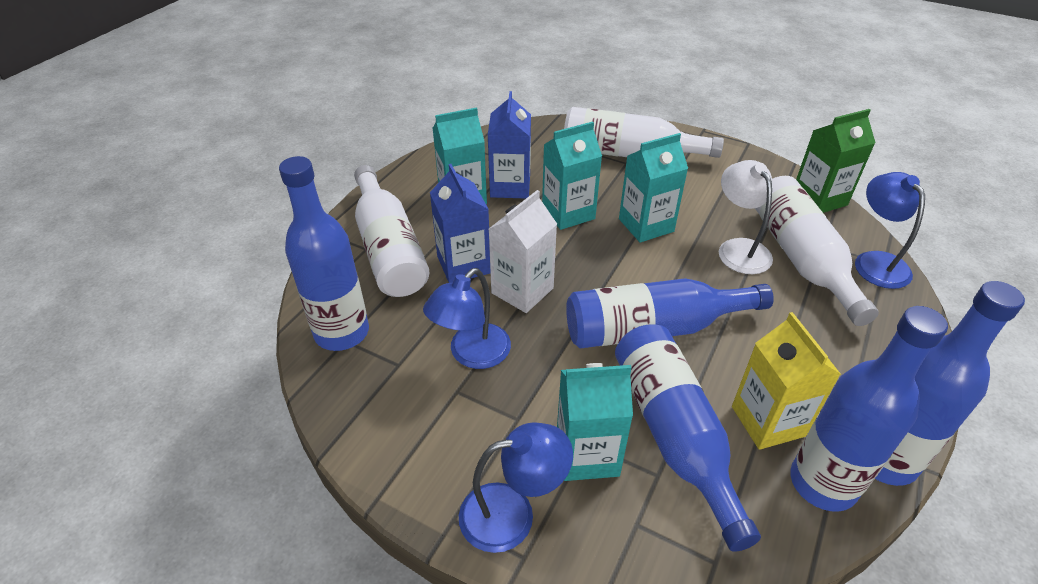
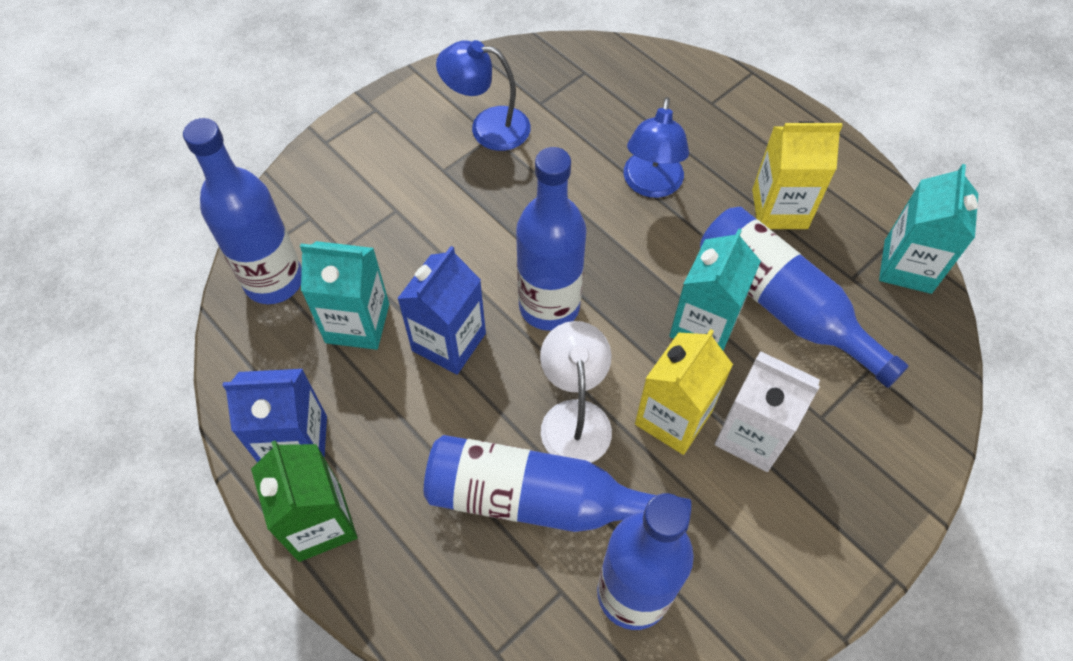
blue lamp: 3 -> 2
turquoise carton: 4 -> 3
white bottle: 3 -> 0
yellow carton: 1 -> 2

